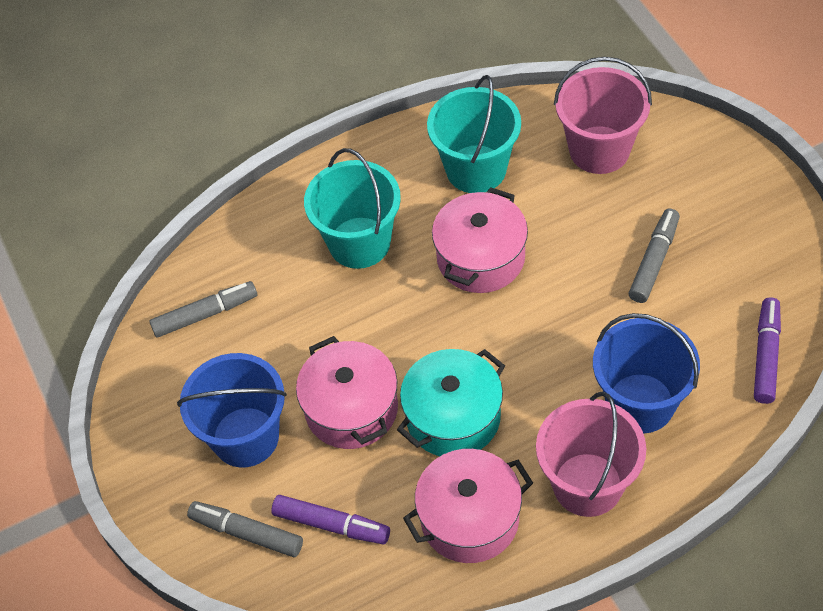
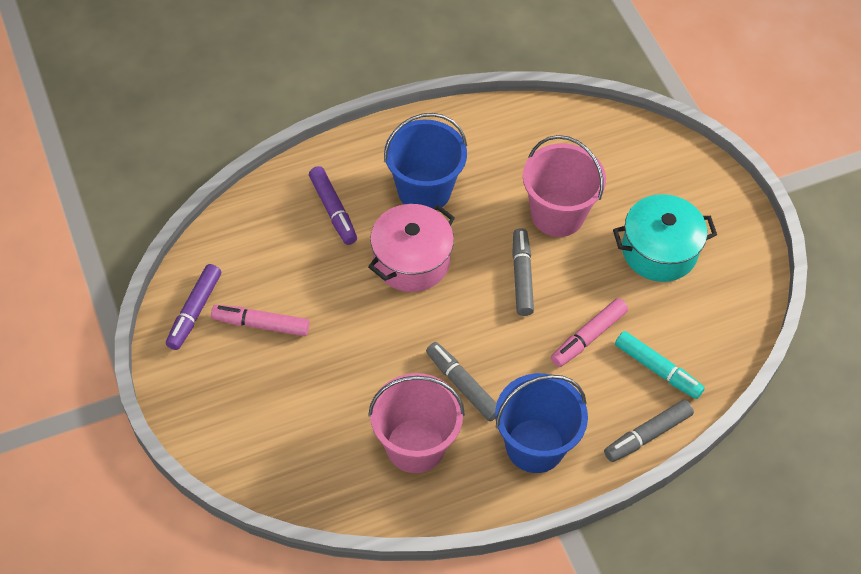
pink marker: 0 -> 2
pink pot: 3 -> 1
turquoise bucket: 2 -> 0
turquoise marker: 0 -> 1

